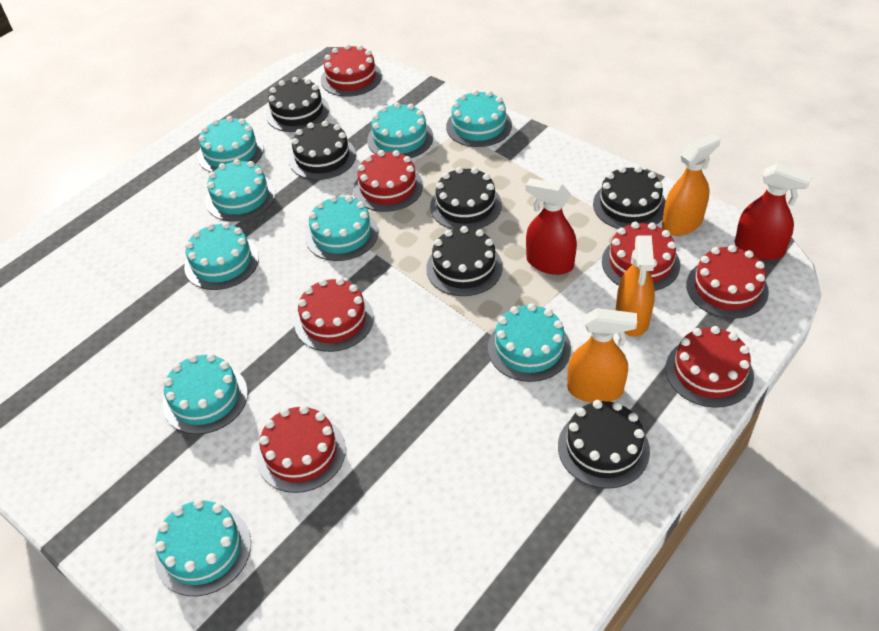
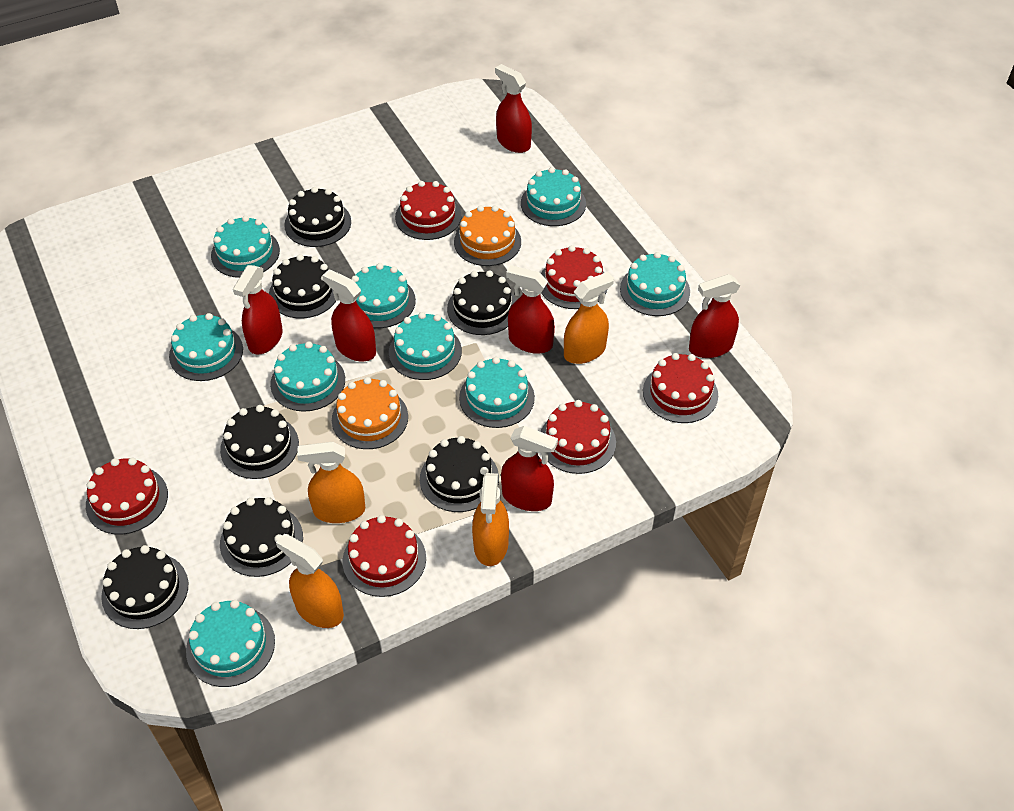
black cake: 6 -> 7
orange cake: 0 -> 2
orange spray bottle: 3 -> 4
red cake: 7 -> 6
red spray bottle: 2 -> 6

